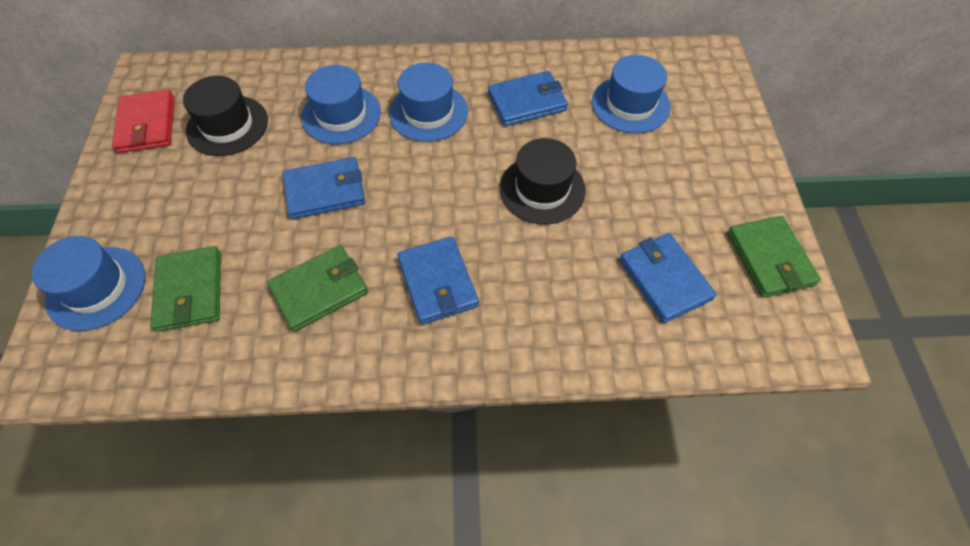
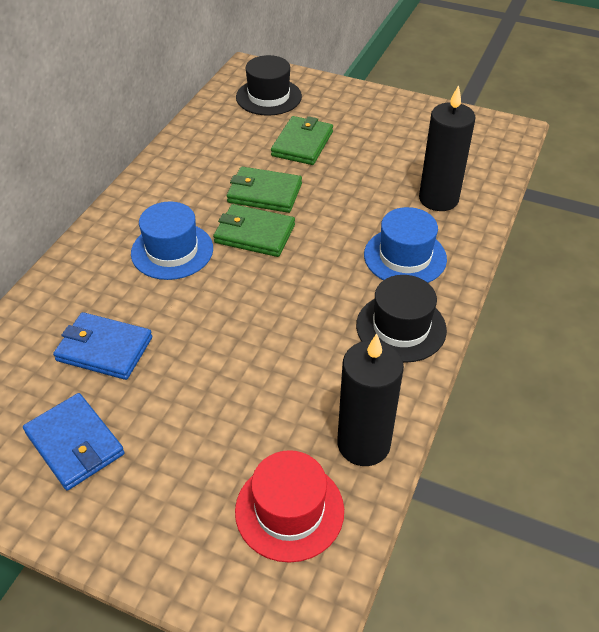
black candle: 0 -> 2
blue hat: 4 -> 2
blue wallet: 4 -> 2
red hat: 0 -> 1
red wallet: 1 -> 0

